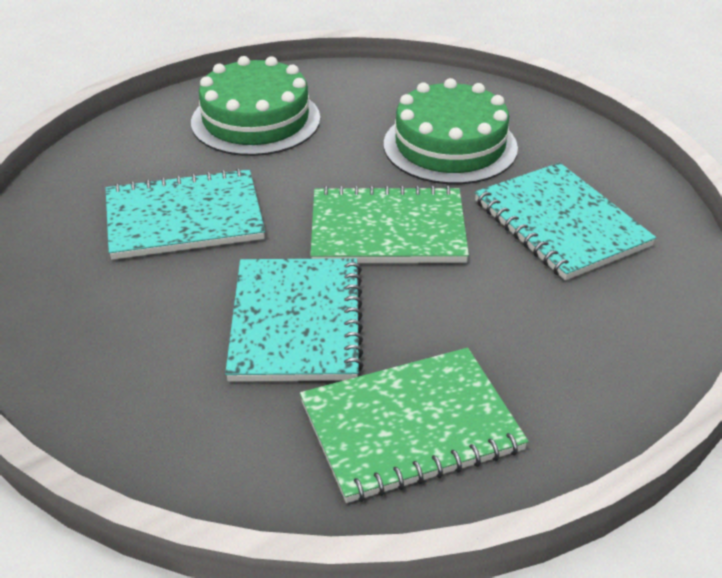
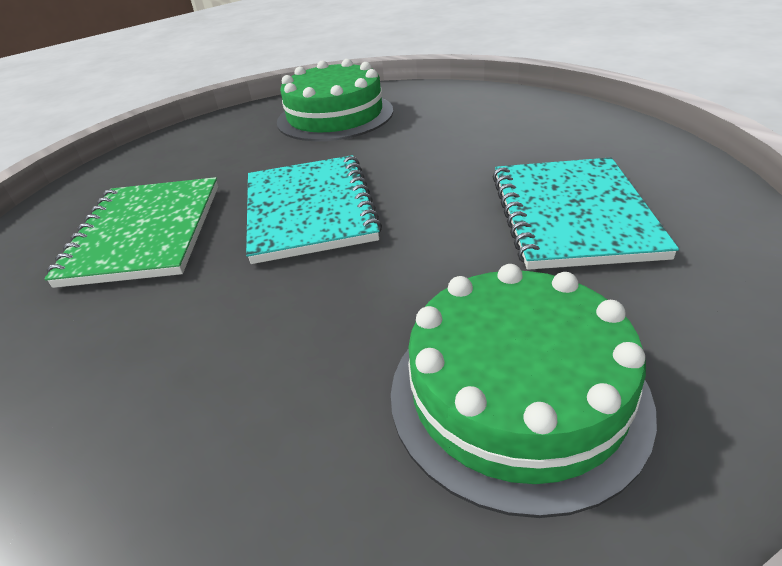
green notebook: 2 -> 1
turquoise notebook: 3 -> 2

